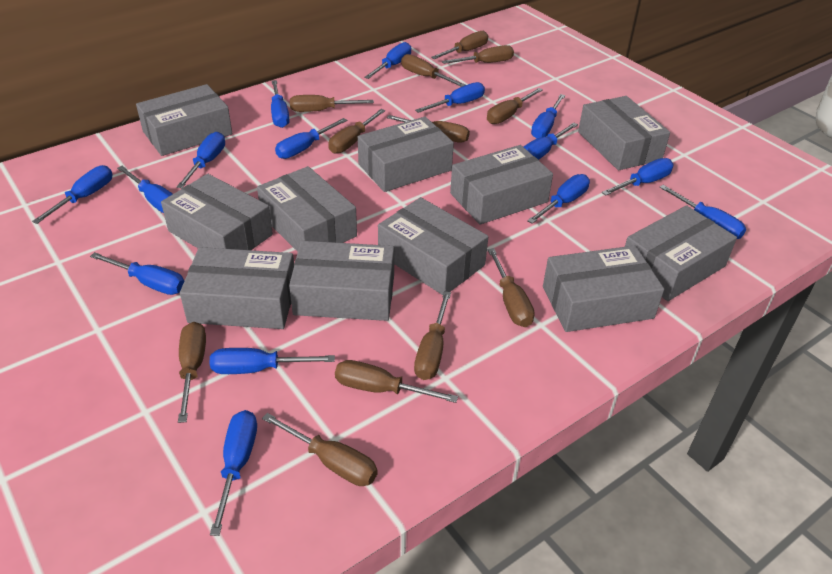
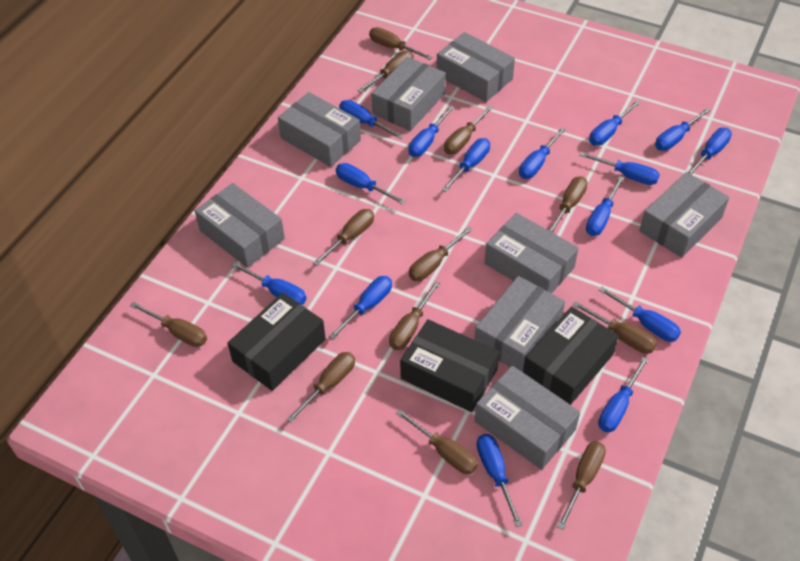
black box: 0 -> 3
grey box: 11 -> 8

